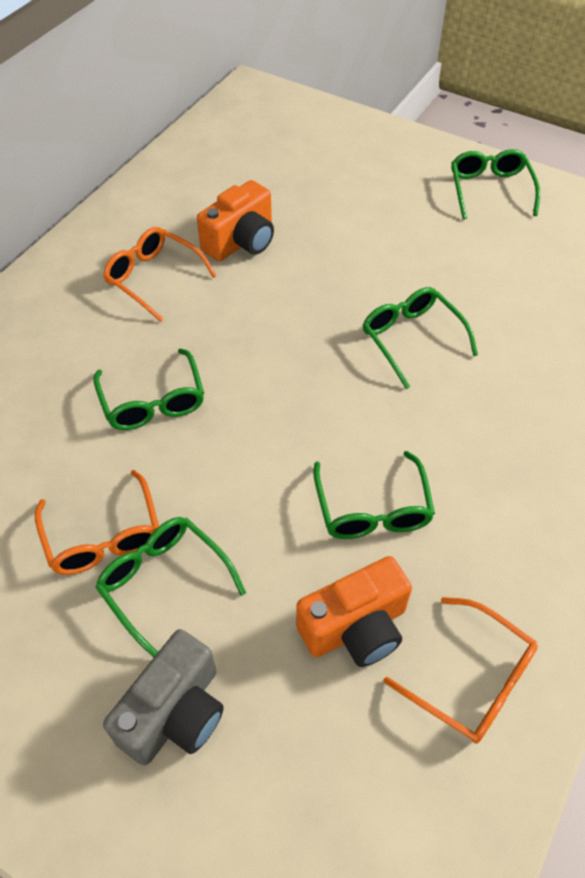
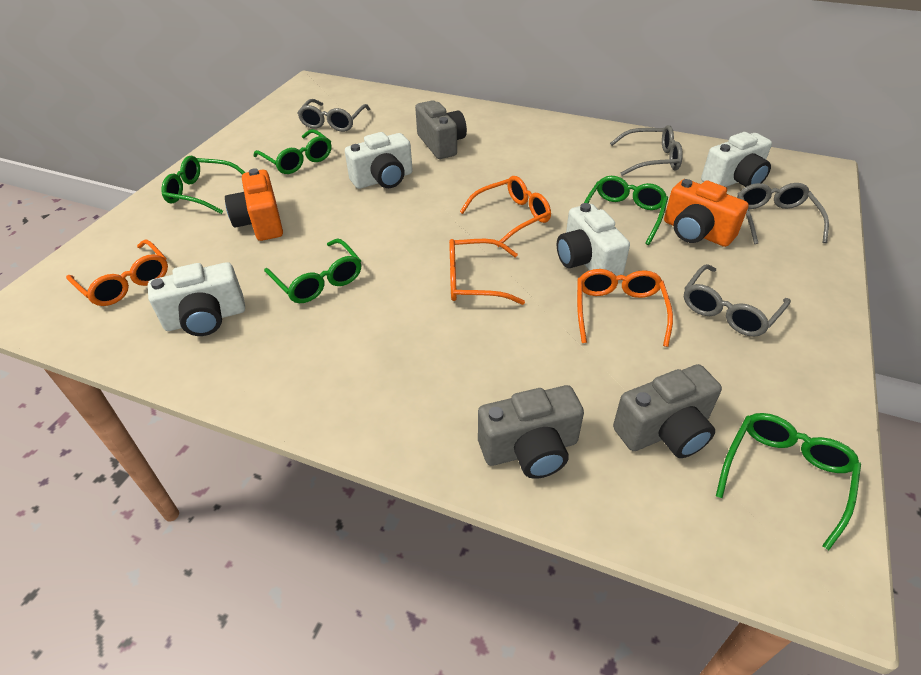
grey camera: 1 -> 3
grey glasses: 0 -> 4
orange glasses: 3 -> 4
white camera: 0 -> 4

